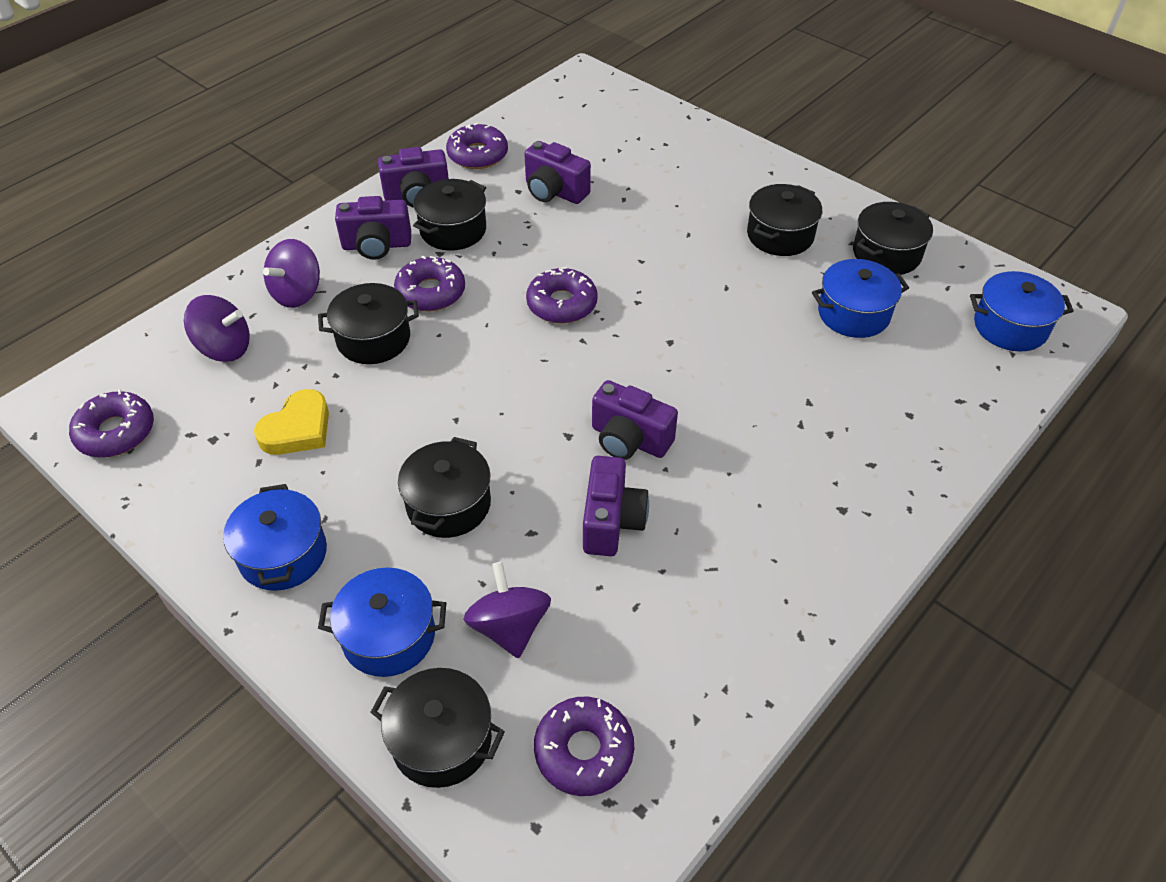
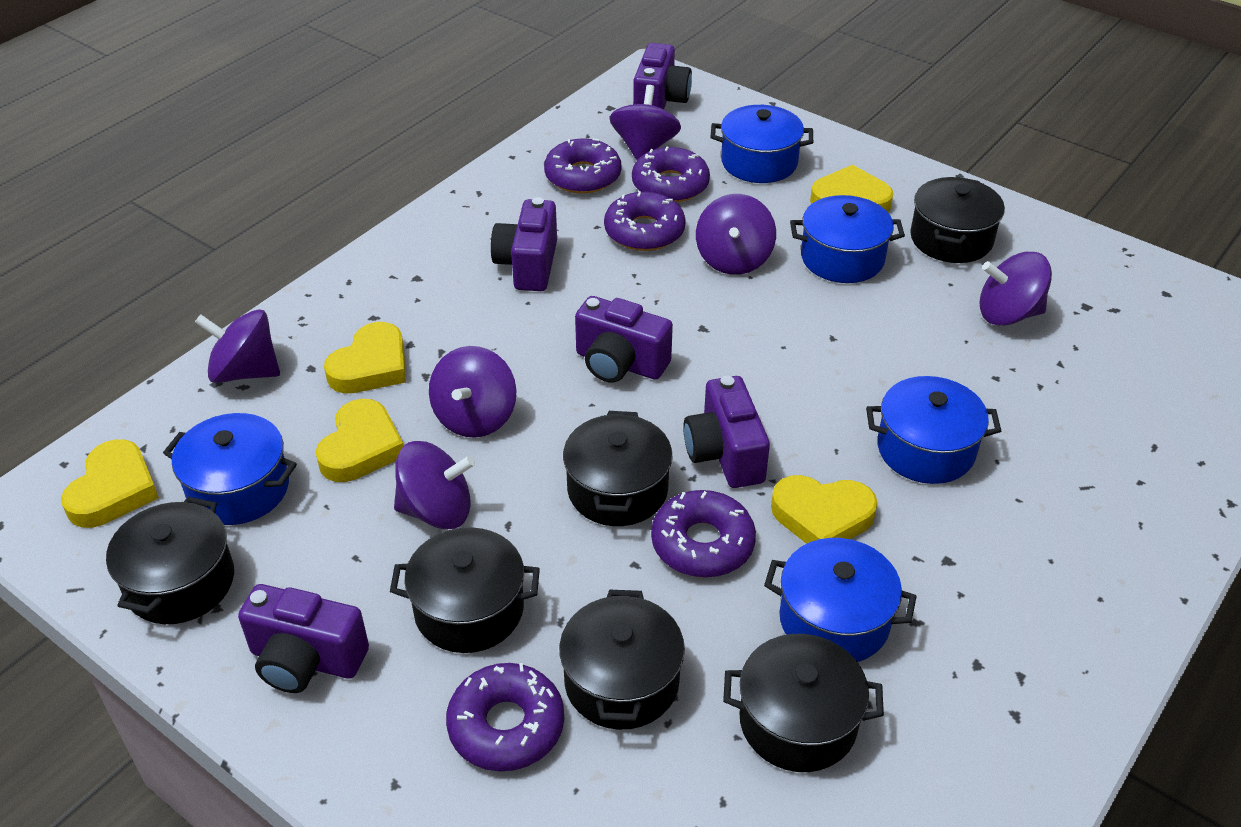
blue pot: 4 -> 5
purple spinning top: 3 -> 6
yellow heart: 1 -> 5

